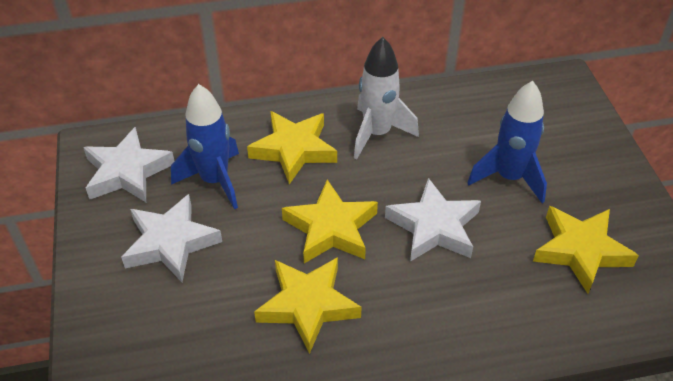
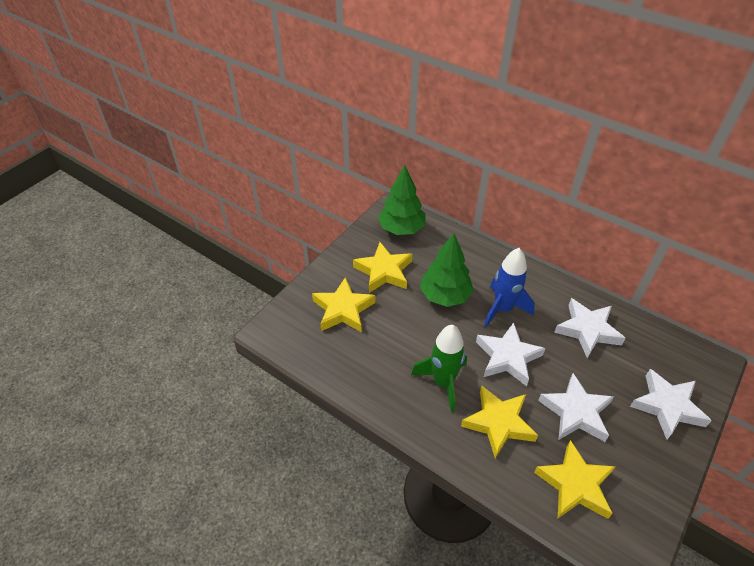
blue rocket: 2 -> 1
green rocket: 0 -> 1
green tree: 0 -> 2
white rocket: 1 -> 0
white star: 3 -> 4

